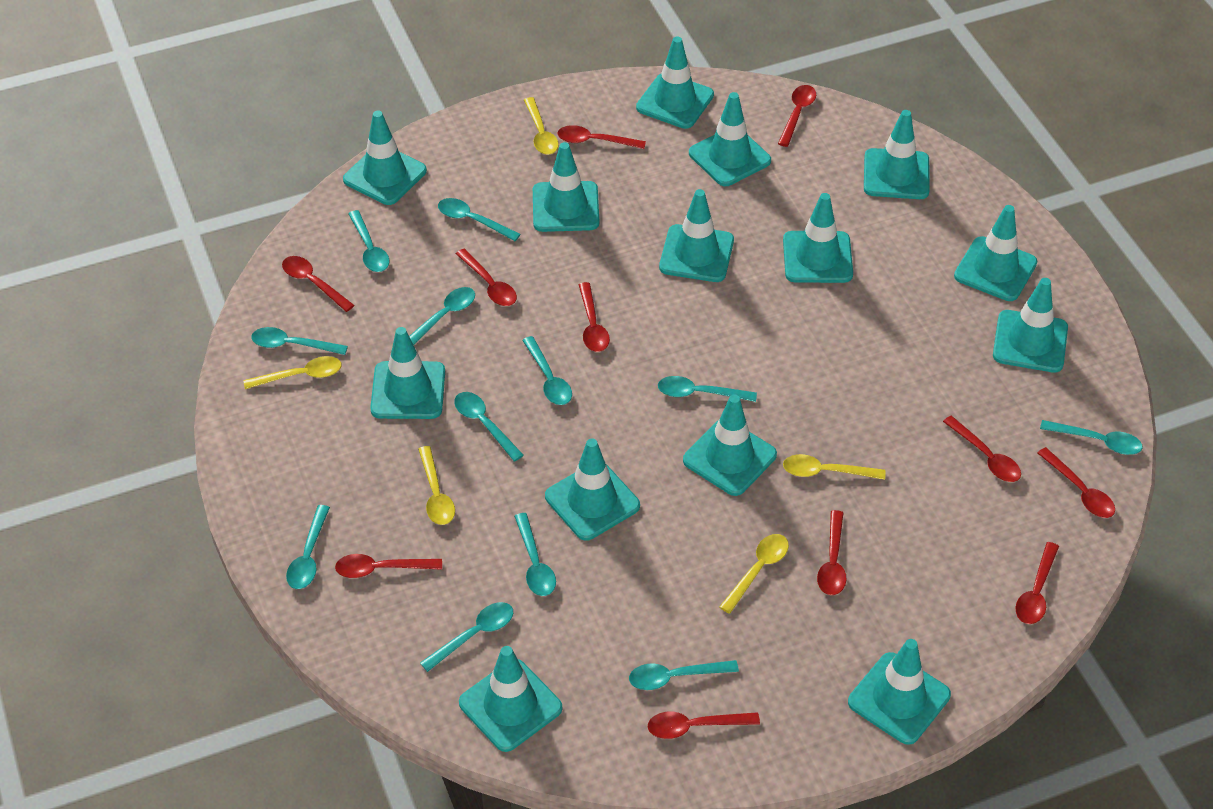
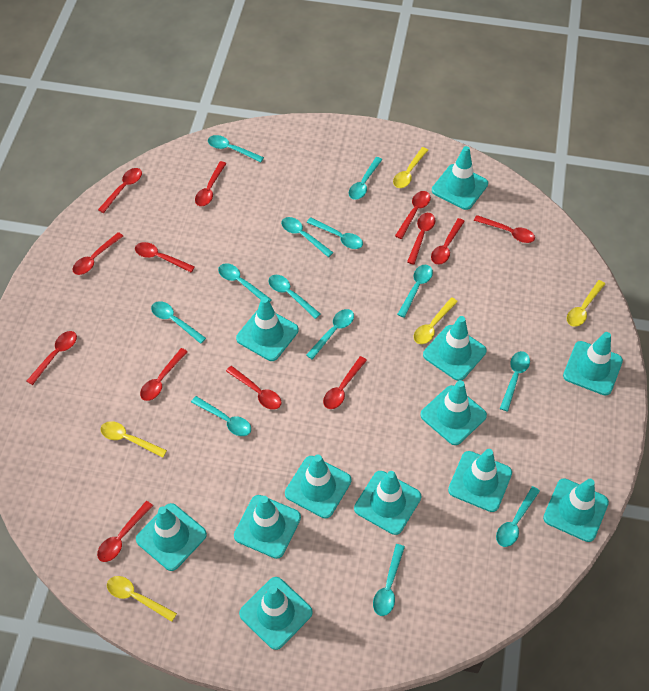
red spoon: 11 -> 13
turquoise spoon: 12 -> 13
turquoise traffic cone: 14 -> 12

